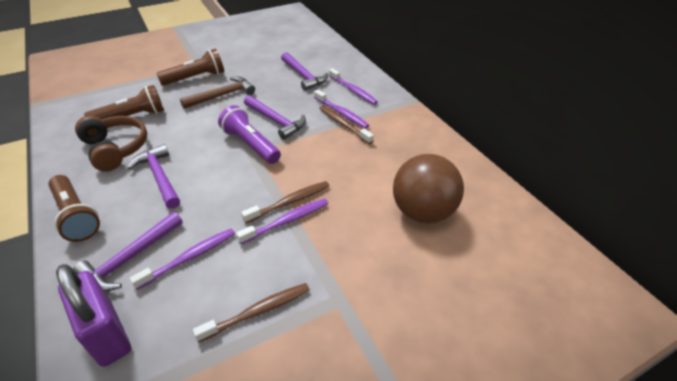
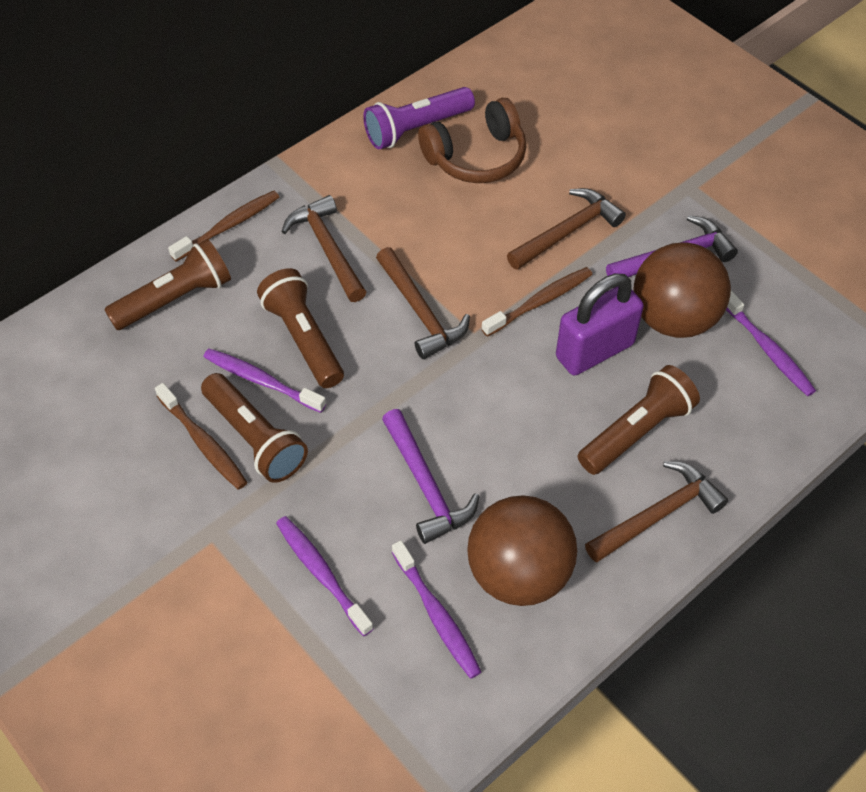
brown ball: 1 -> 2
brown flashlight: 3 -> 4
brown hammer: 1 -> 4
purple hammer: 4 -> 2

